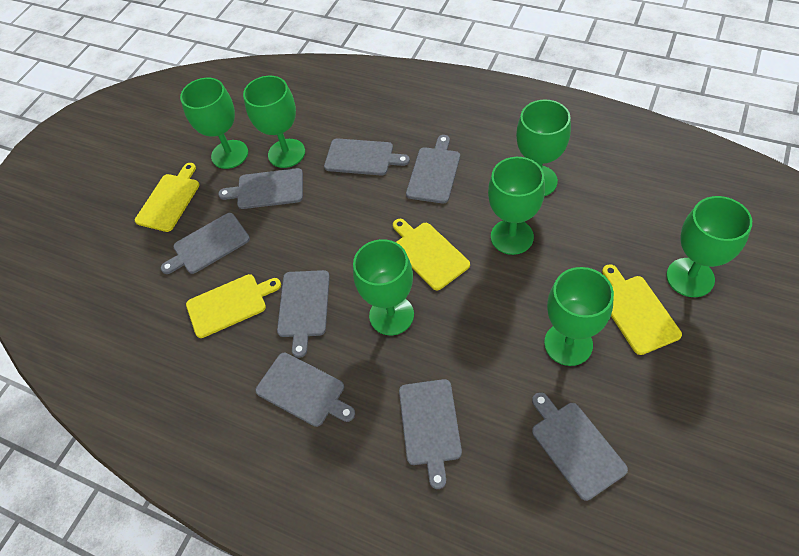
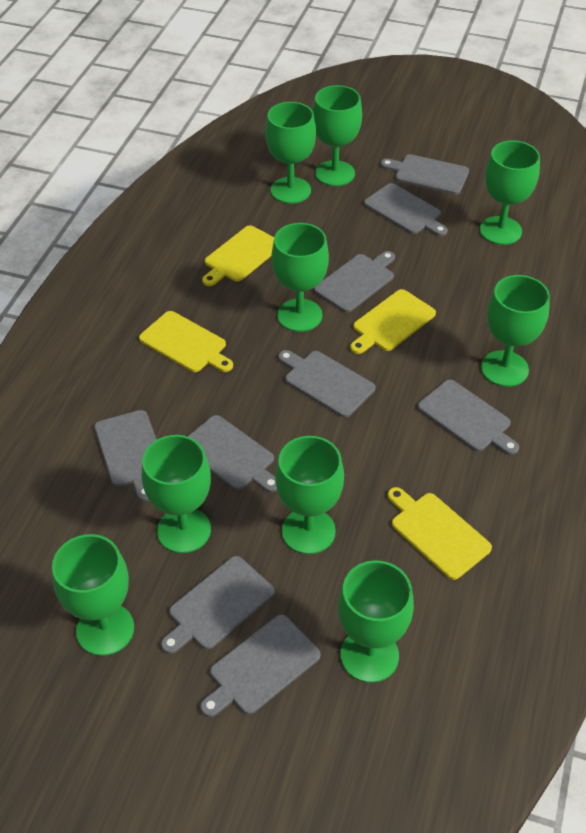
green goblet: 7 -> 9
grey cutting board: 8 -> 9

